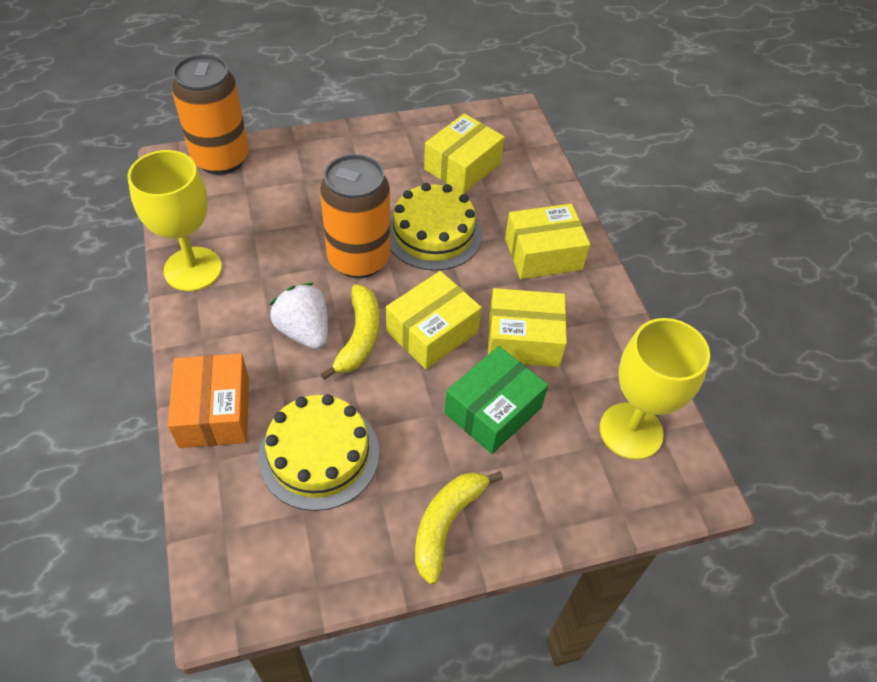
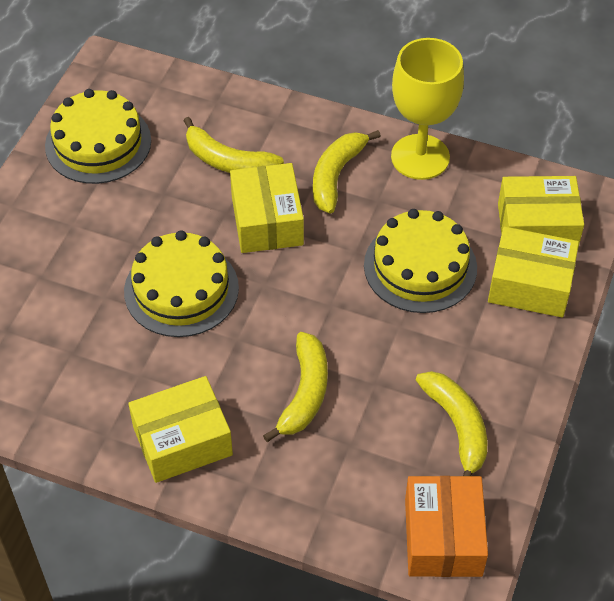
green box: 1 -> 0
orange can: 2 -> 0
white strawberry: 1 -> 0
yellow banana: 2 -> 4
yellow cake: 2 -> 3
yellow goblet: 2 -> 1

